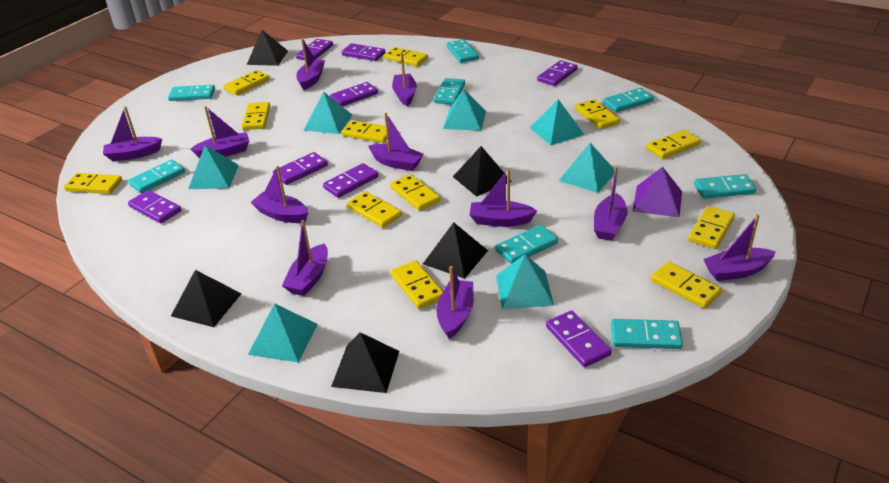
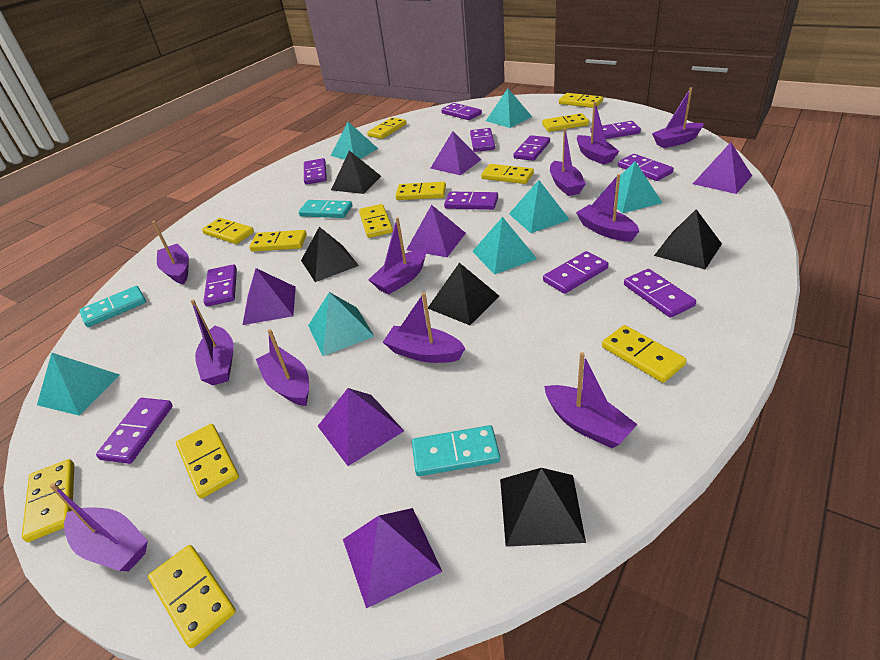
purple domino: 8 -> 11
purple pyramid: 1 -> 6
turquoise domino: 8 -> 3

